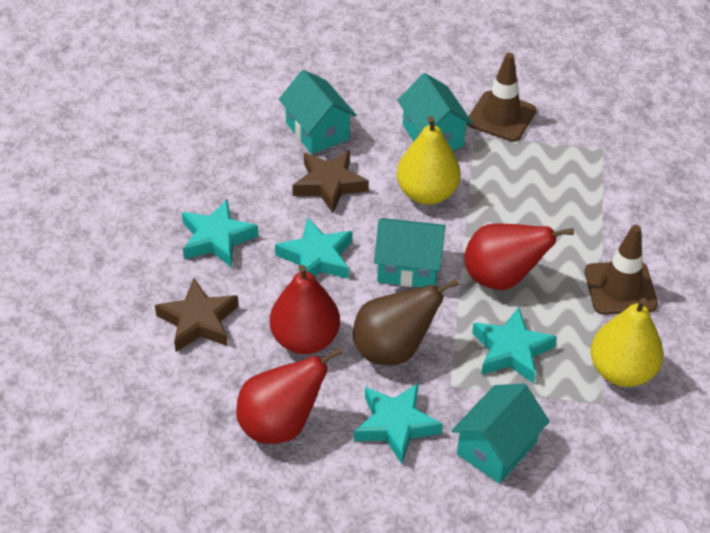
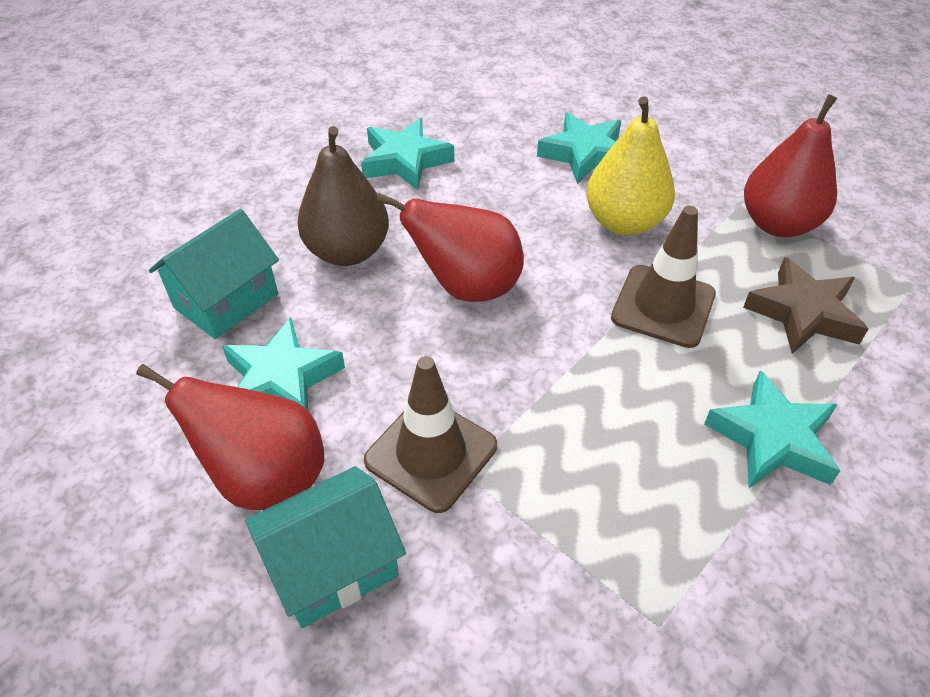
brown star: 2 -> 1
turquoise house: 4 -> 2
yellow pear: 2 -> 1

